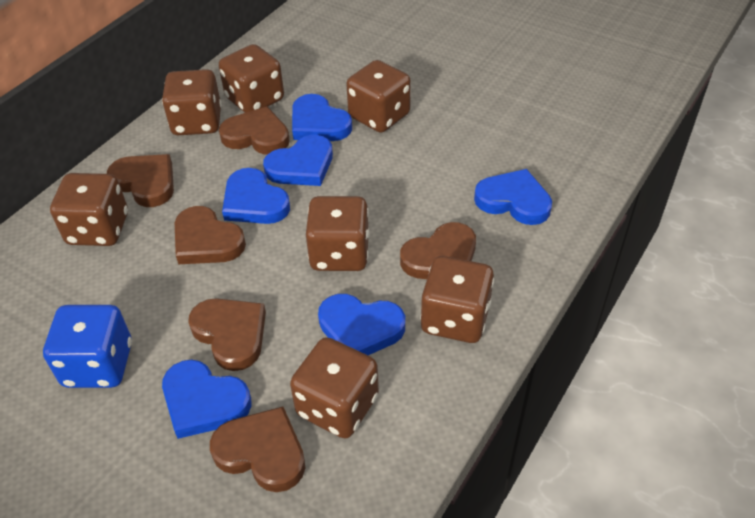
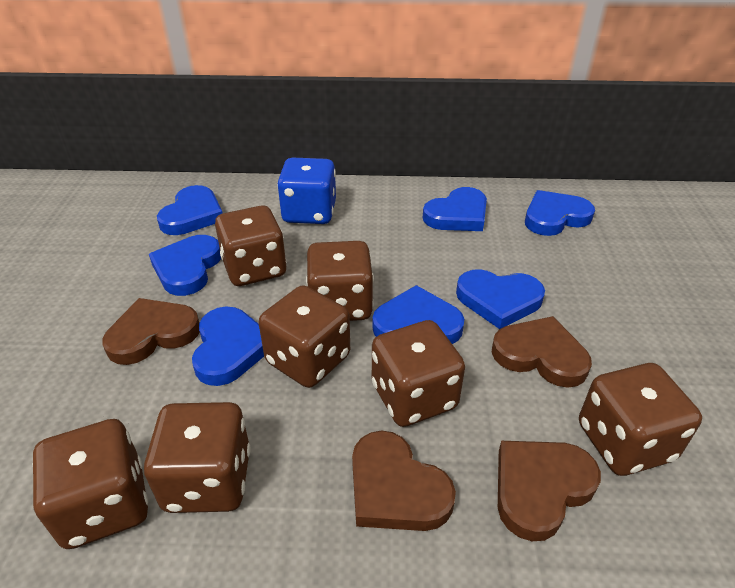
blue heart: 6 -> 7
brown heart: 6 -> 4

